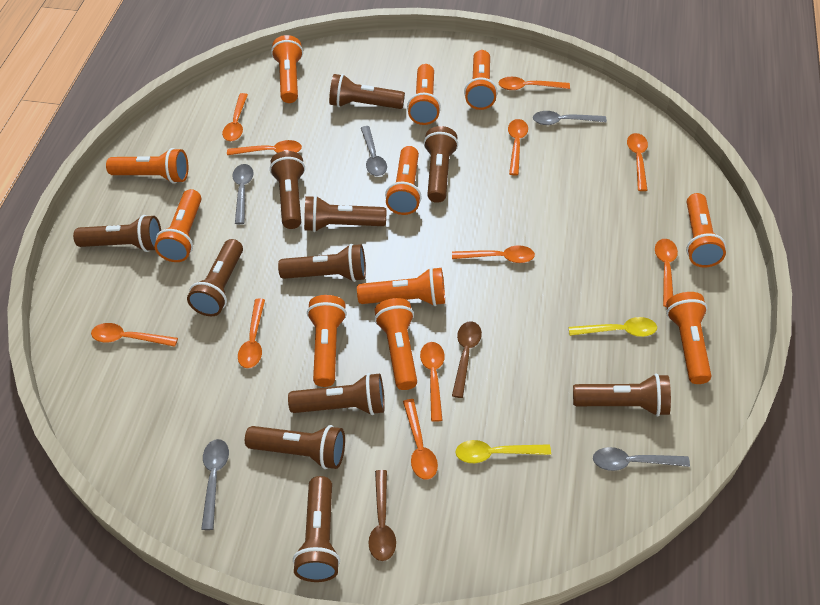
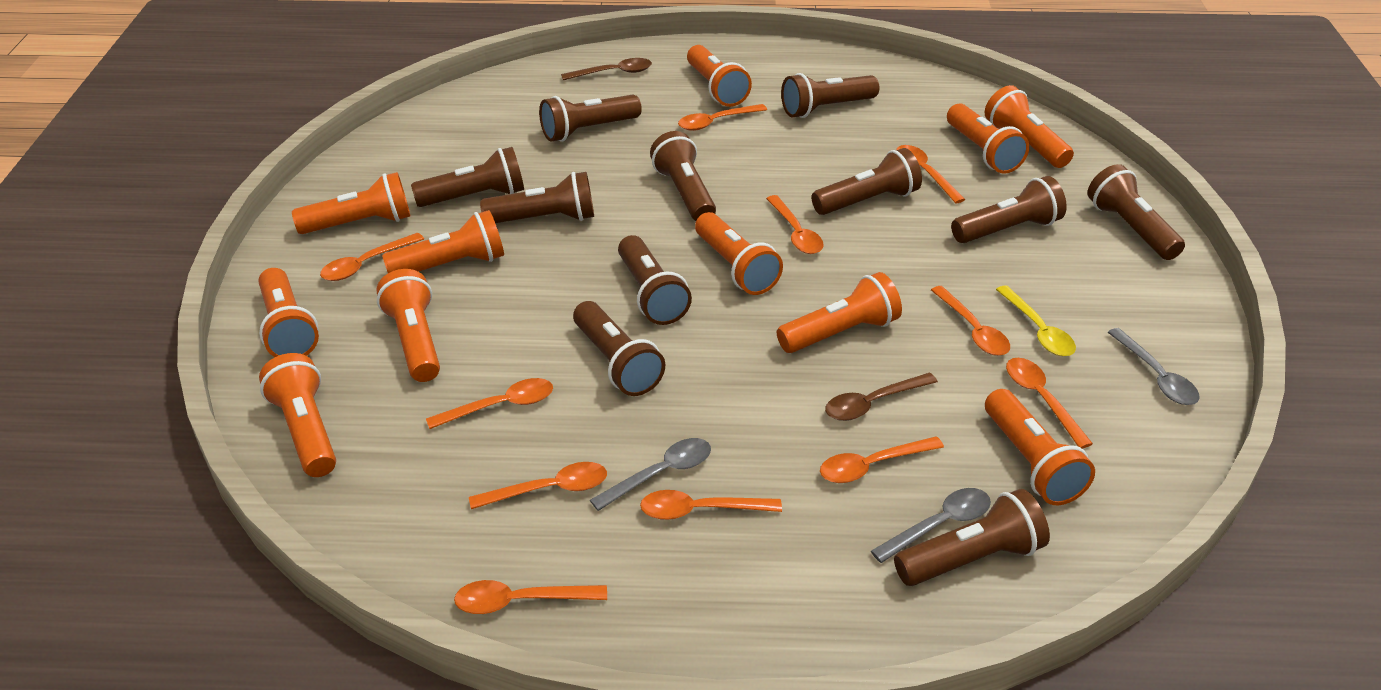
grey spoon: 5 -> 3
yellow spoon: 2 -> 1

